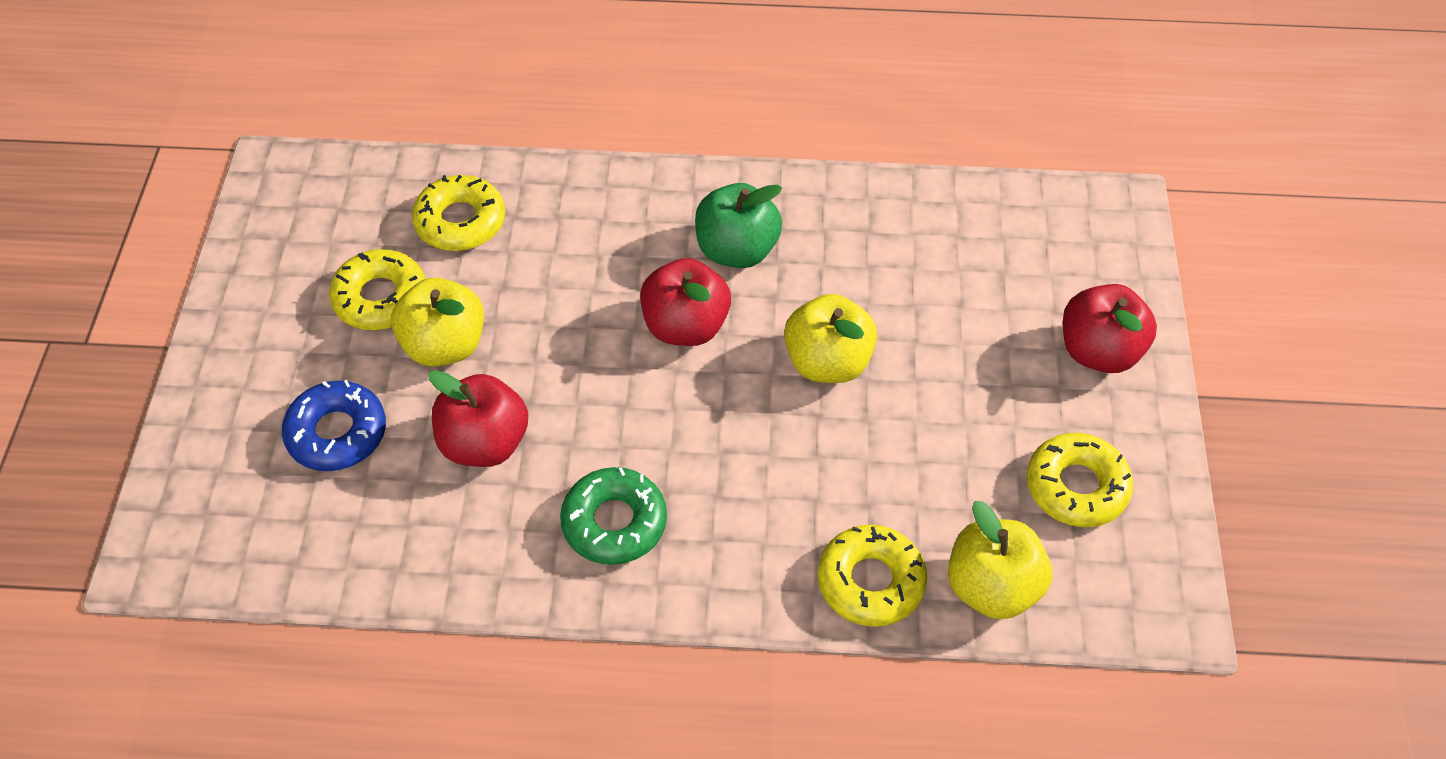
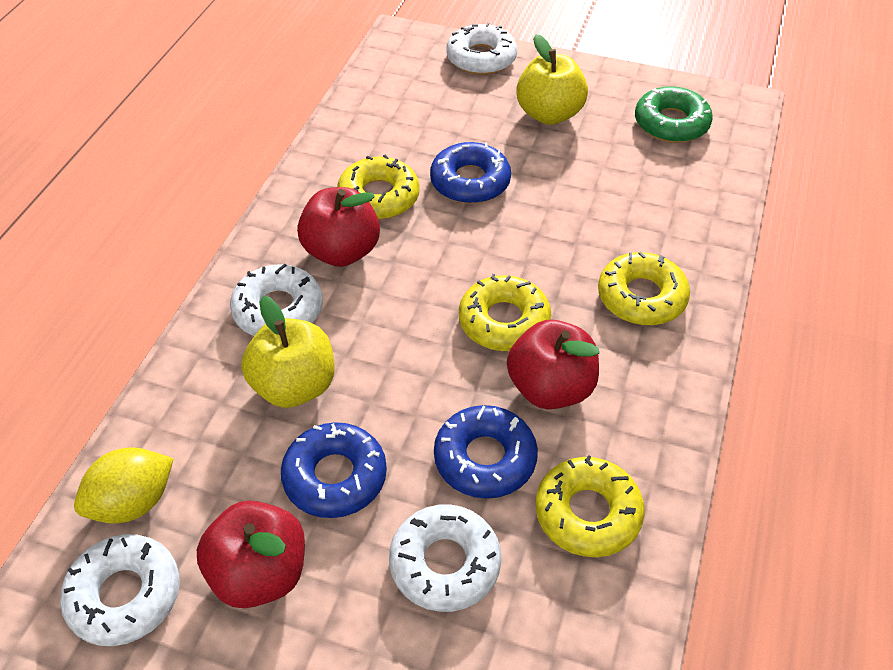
blue donut: 1 -> 3
green apple: 1 -> 0
white donut: 0 -> 4
yellow apple: 3 -> 2
yellow lemon: 0 -> 1

